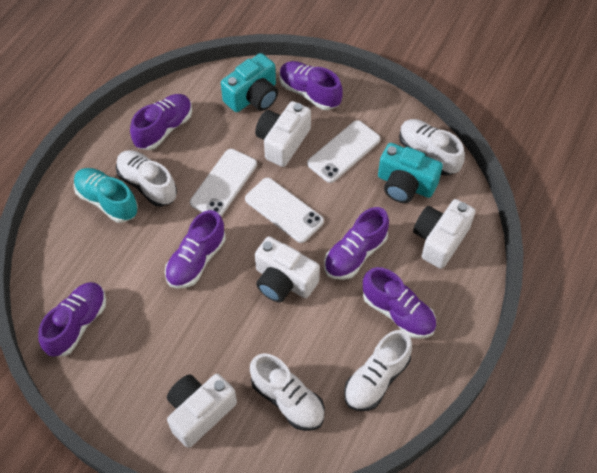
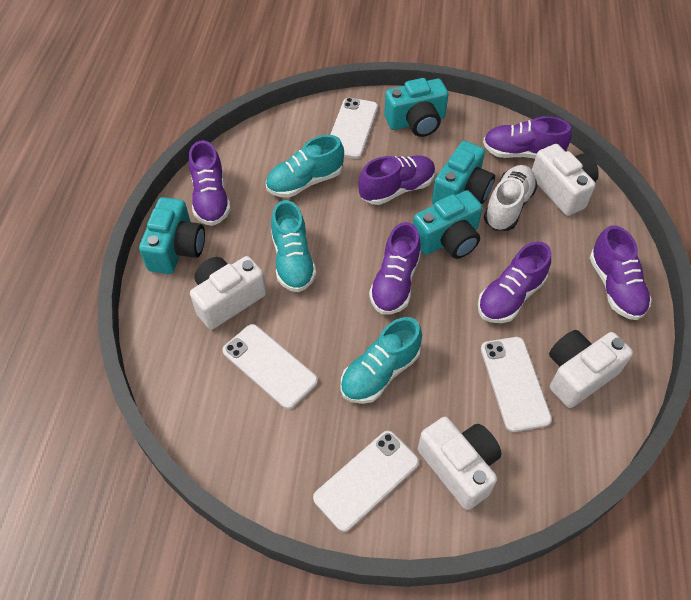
turquoise camera: 2 -> 4
turquoise shoe: 1 -> 3
white phone: 3 -> 4
white shoe: 4 -> 1

